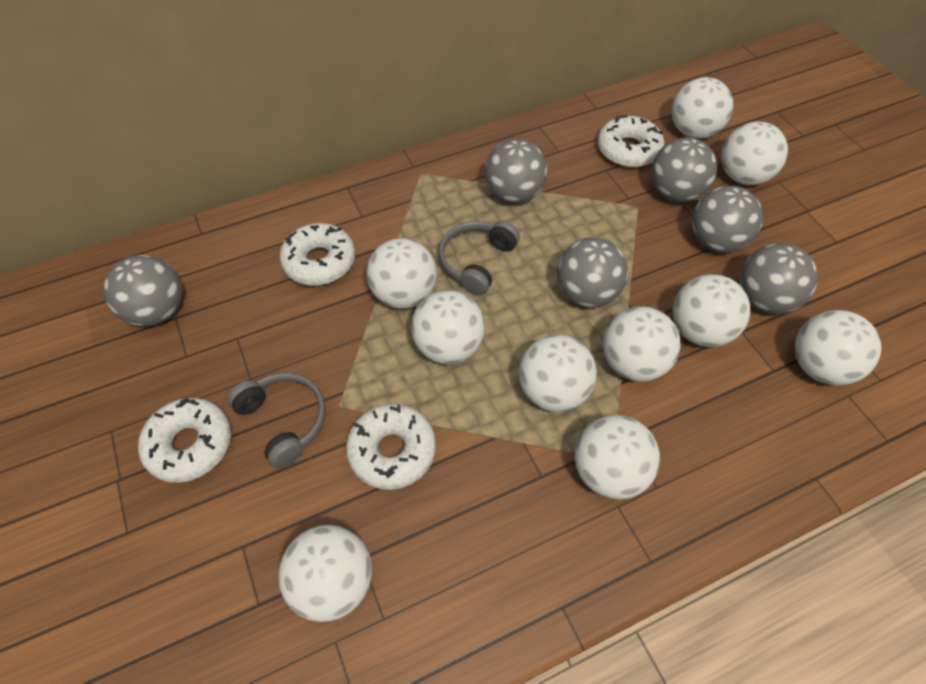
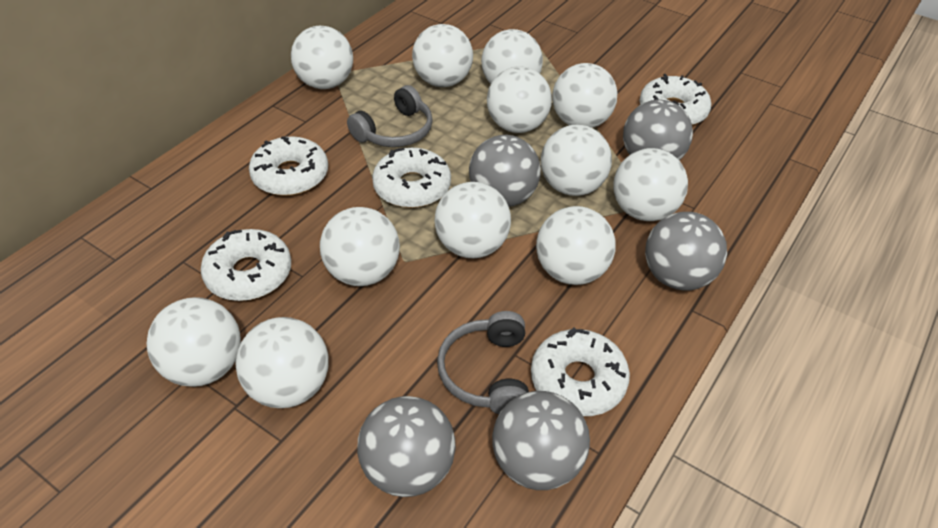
grey ball: 6 -> 5
white ball: 10 -> 12
white donut: 4 -> 5

